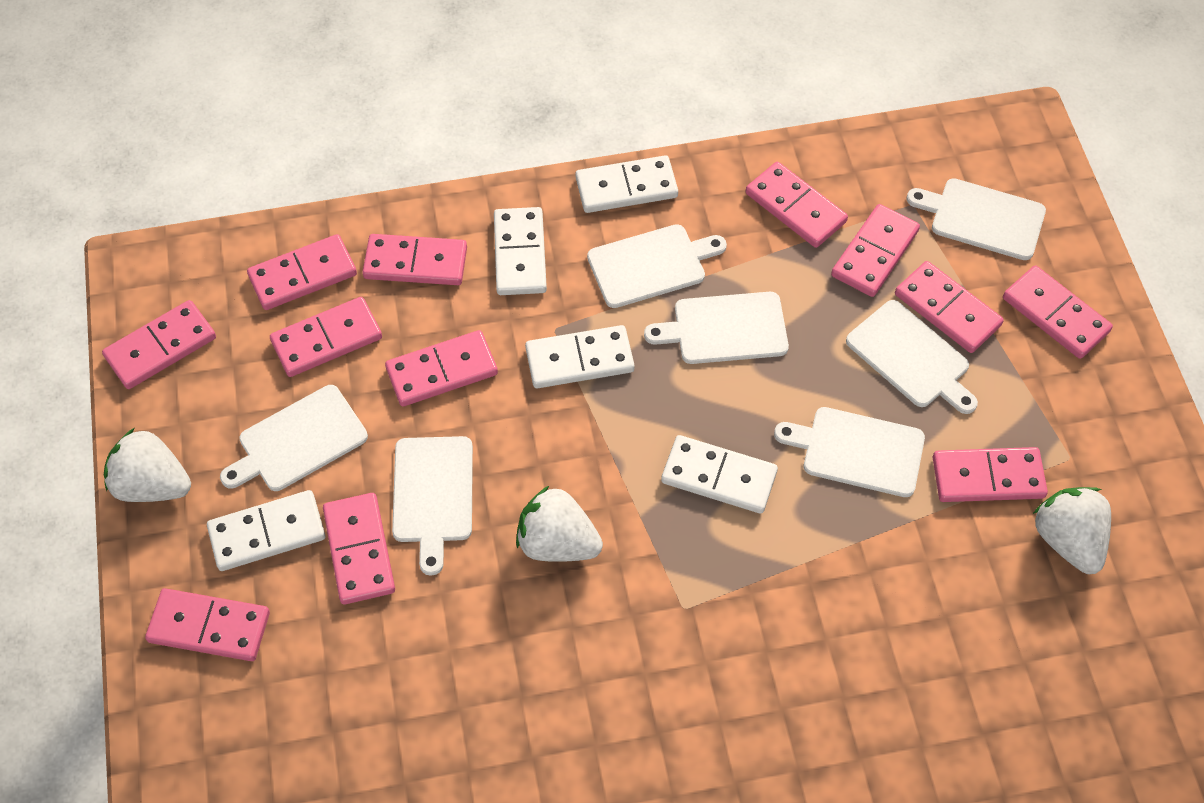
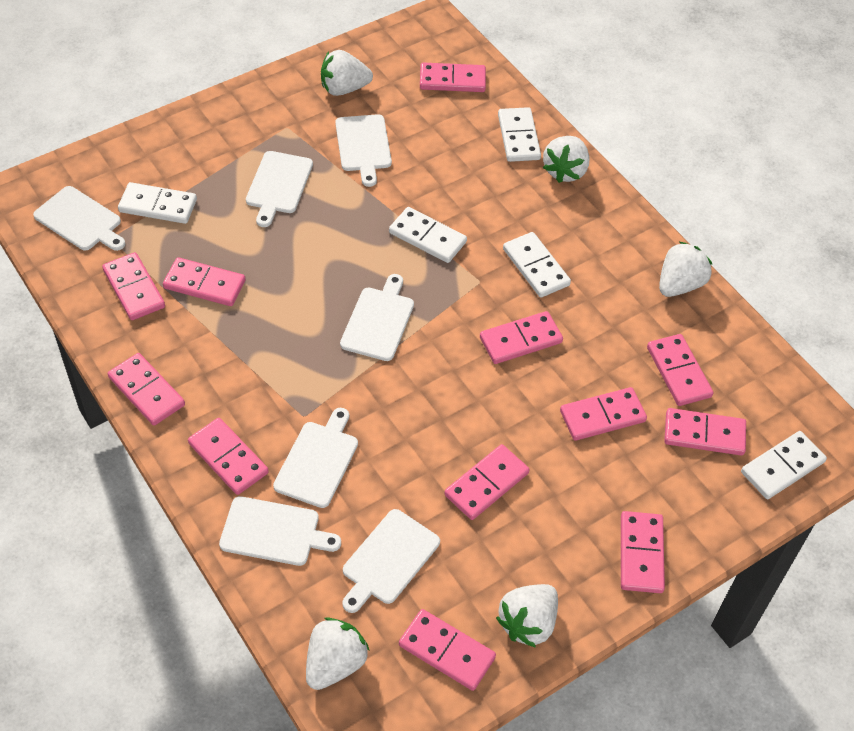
white strawberry: 3 -> 5

